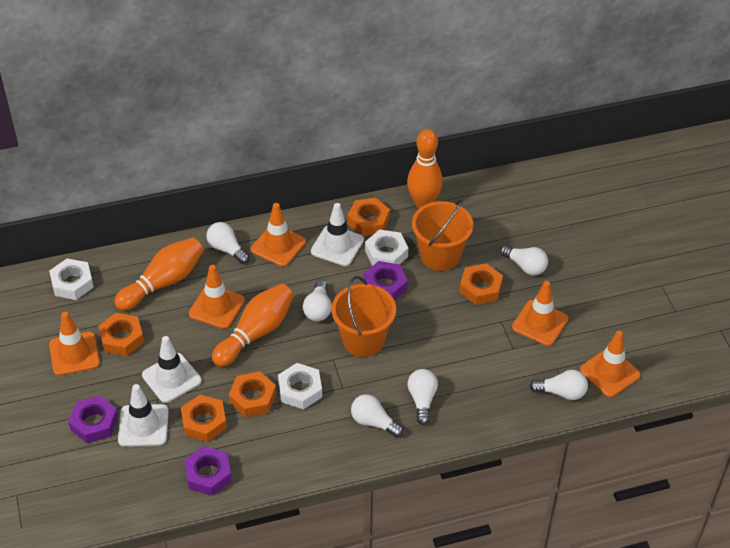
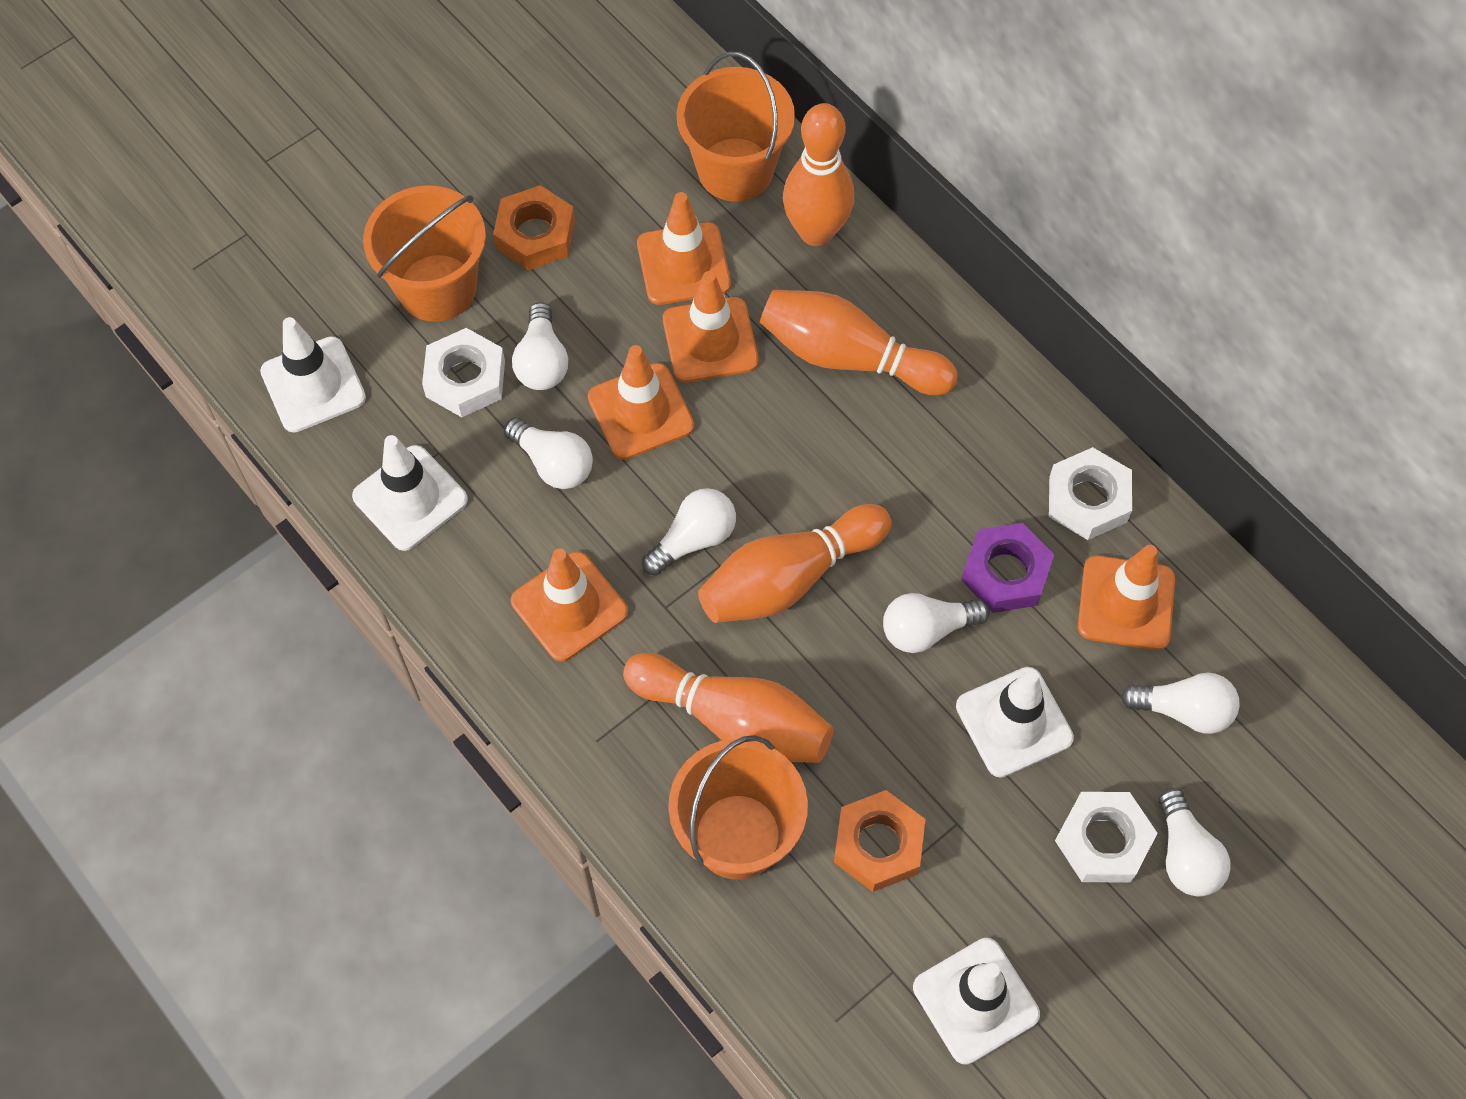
orange bowling pin: 3 -> 4
orange bucket: 2 -> 3
orange nut: 5 -> 2
purple nut: 3 -> 1
white traffic cone: 3 -> 4

